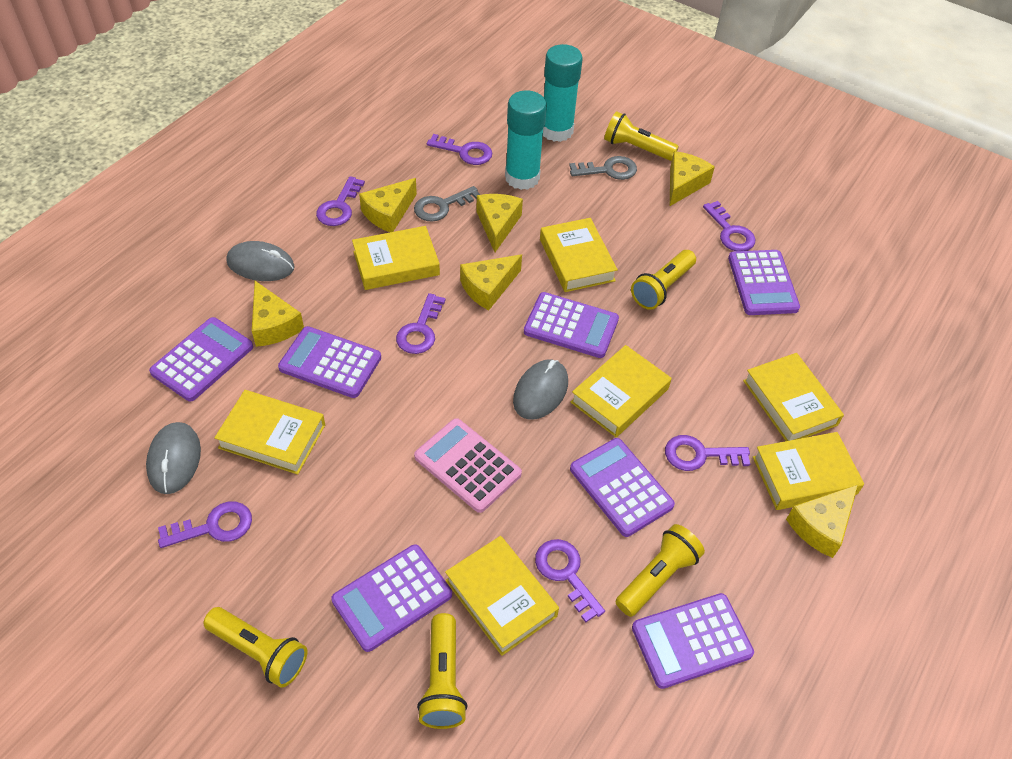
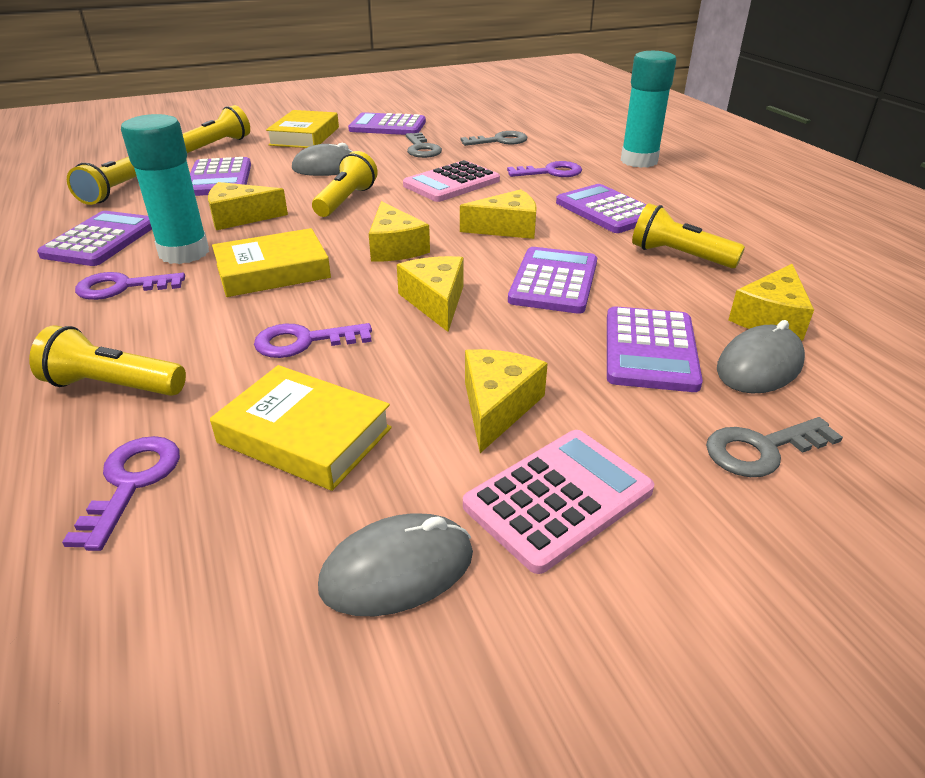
grey key: 2 -> 3
pink calculator: 1 -> 2
purple calculator: 7 -> 6
purple key: 7 -> 4
yellow book: 7 -> 3

